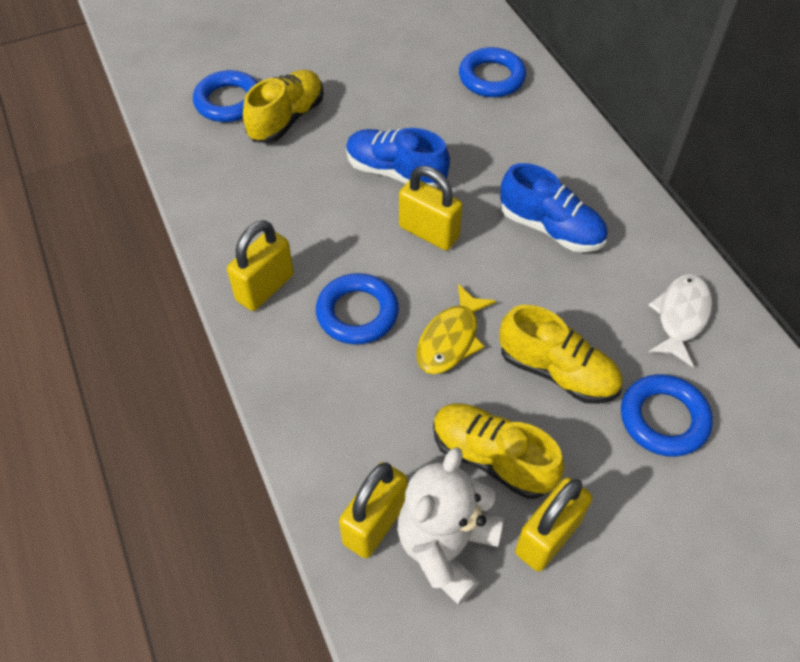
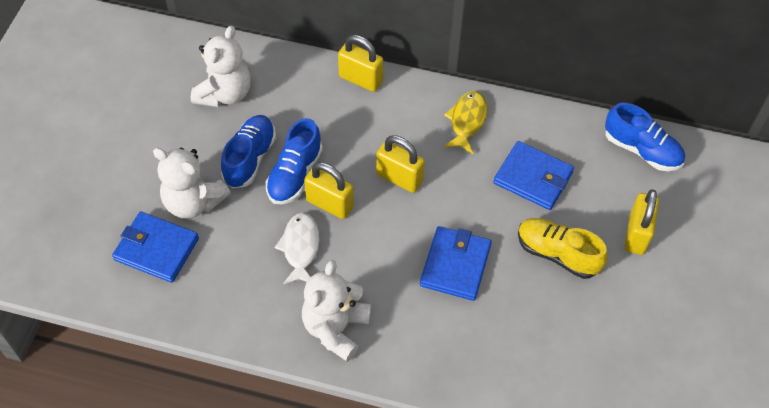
blue ring: 4 -> 0
blue shoe: 2 -> 3
blue wallet: 0 -> 3
white teddy bear: 1 -> 3
yellow shoe: 3 -> 1

